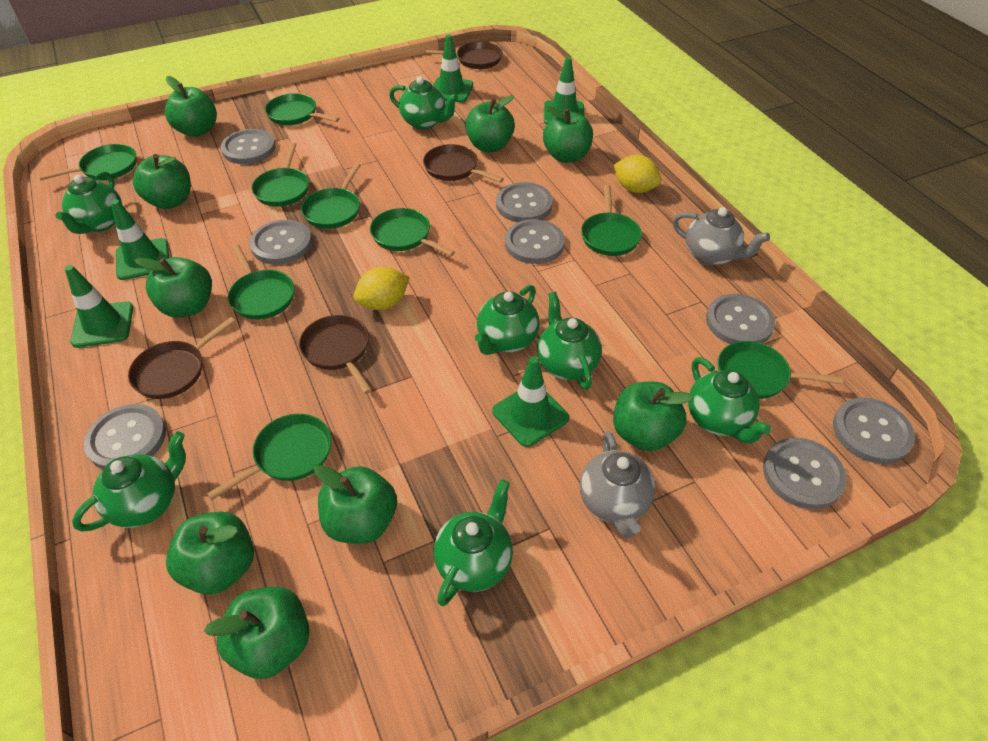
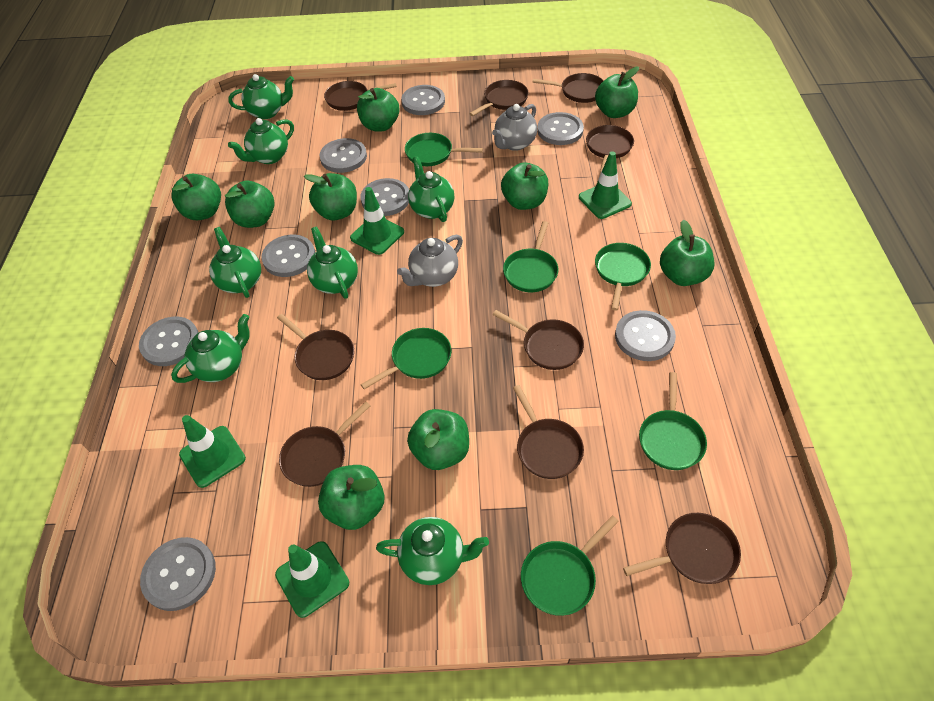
brown pan: 4 -> 9
green pan: 9 -> 6
green traffic cone: 5 -> 4
yellow lemon: 2 -> 0

